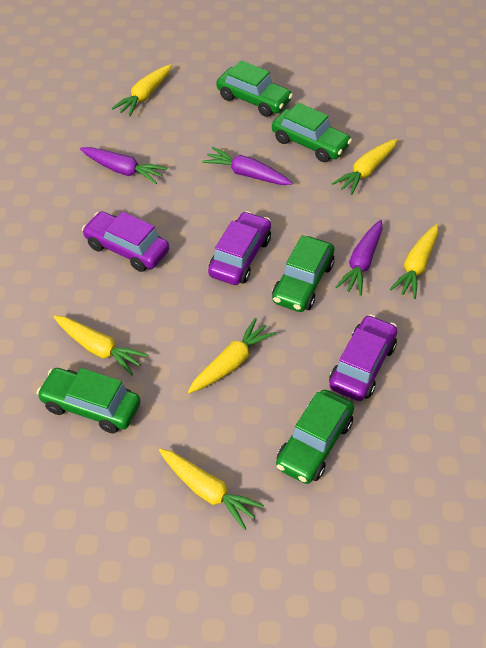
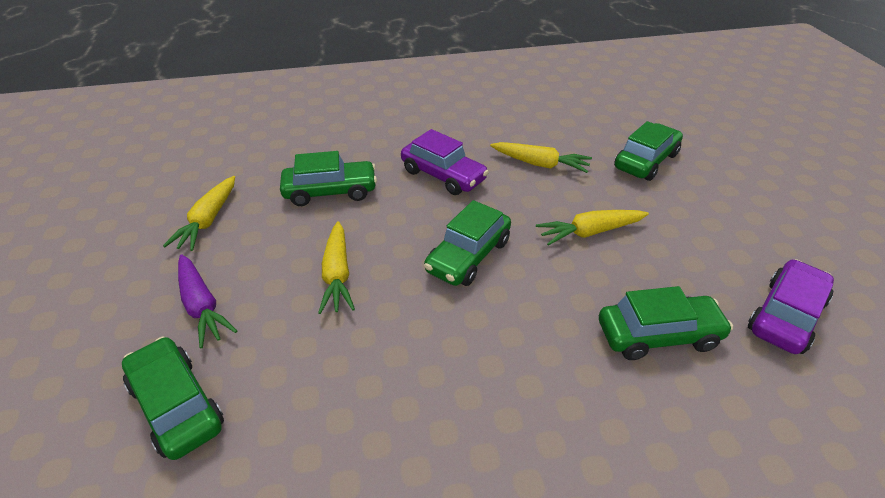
purple car: 3 -> 2
purple carrot: 3 -> 1
yellow carrot: 6 -> 4

